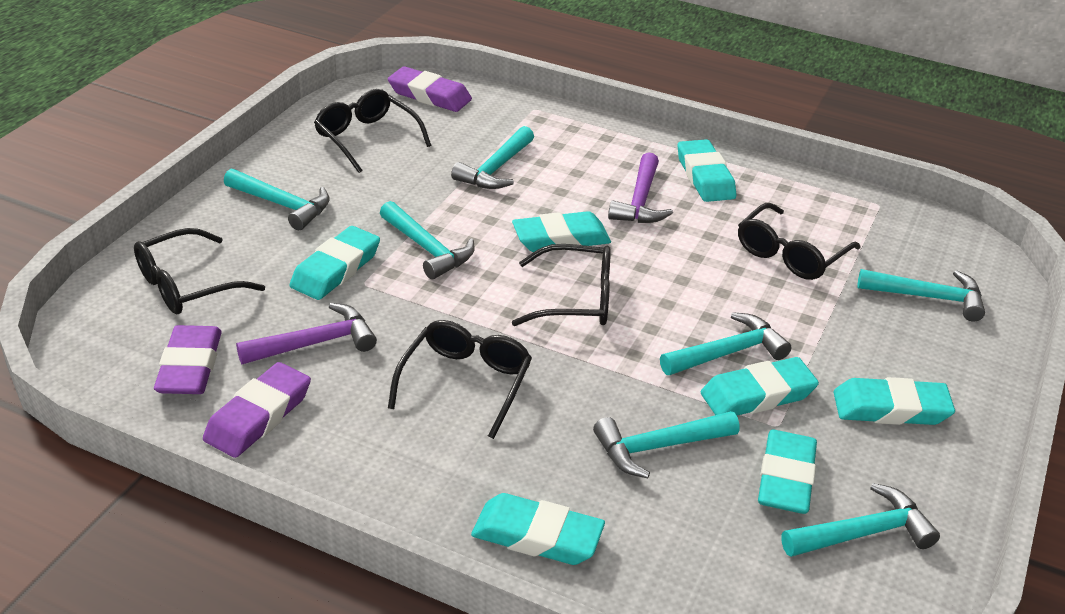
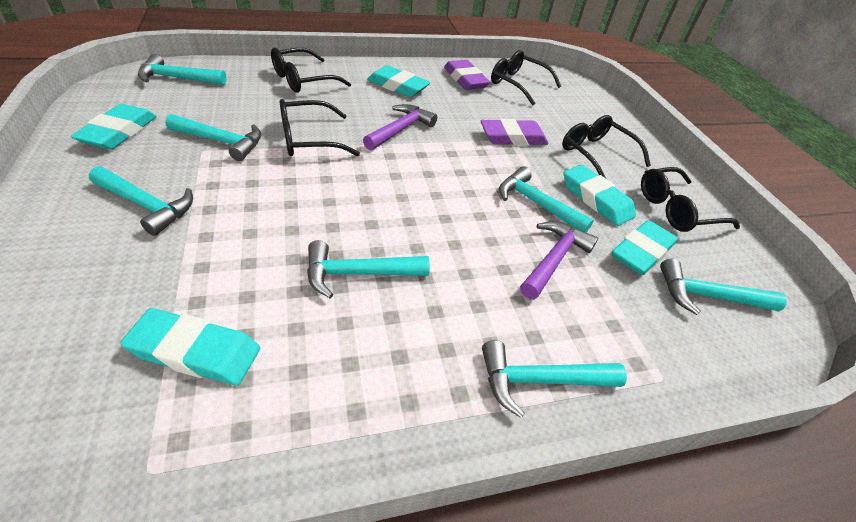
purple eraser: 3 -> 2
turquoise eraser: 7 -> 5

